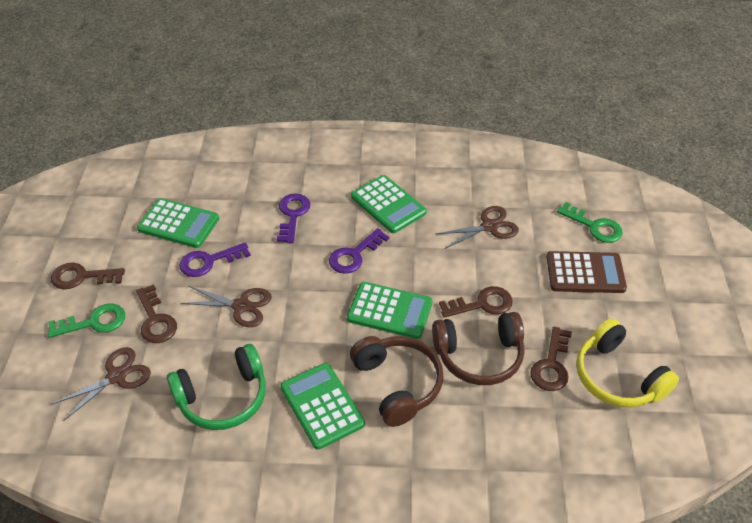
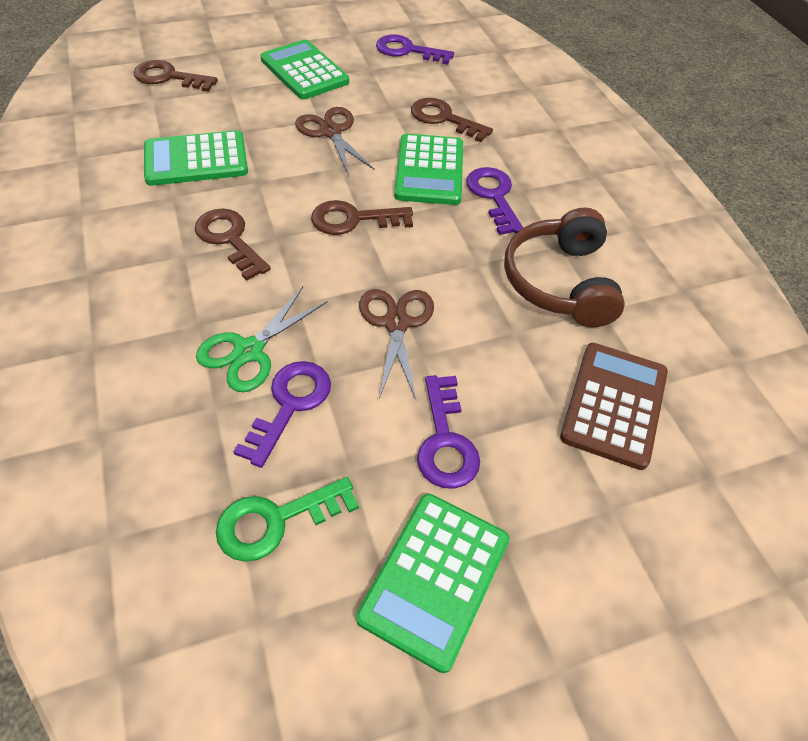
brown headphones: 2 -> 1
brown scissors: 3 -> 2
green headphones: 1 -> 0
green key: 2 -> 1
green scissors: 0 -> 1
purple key: 3 -> 4
yellow headphones: 1 -> 0

